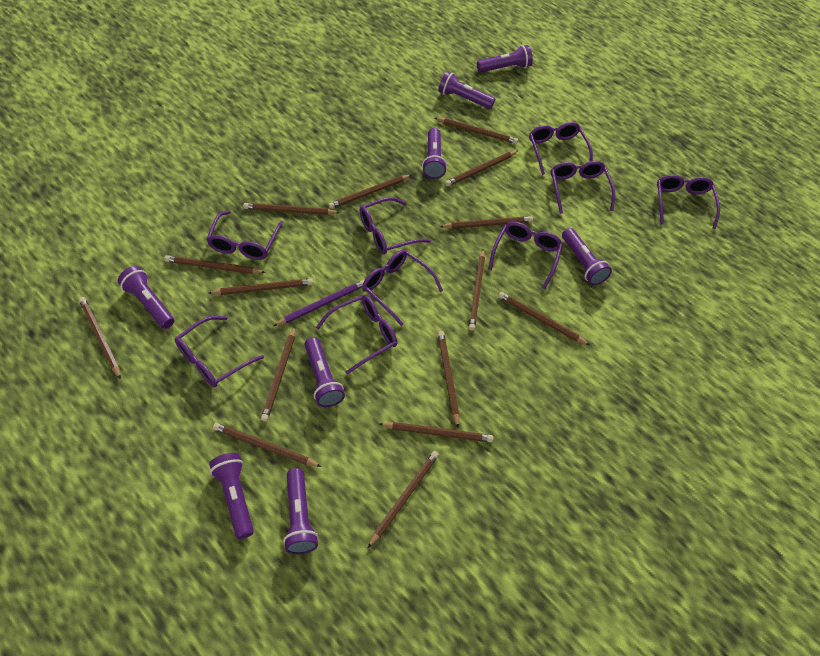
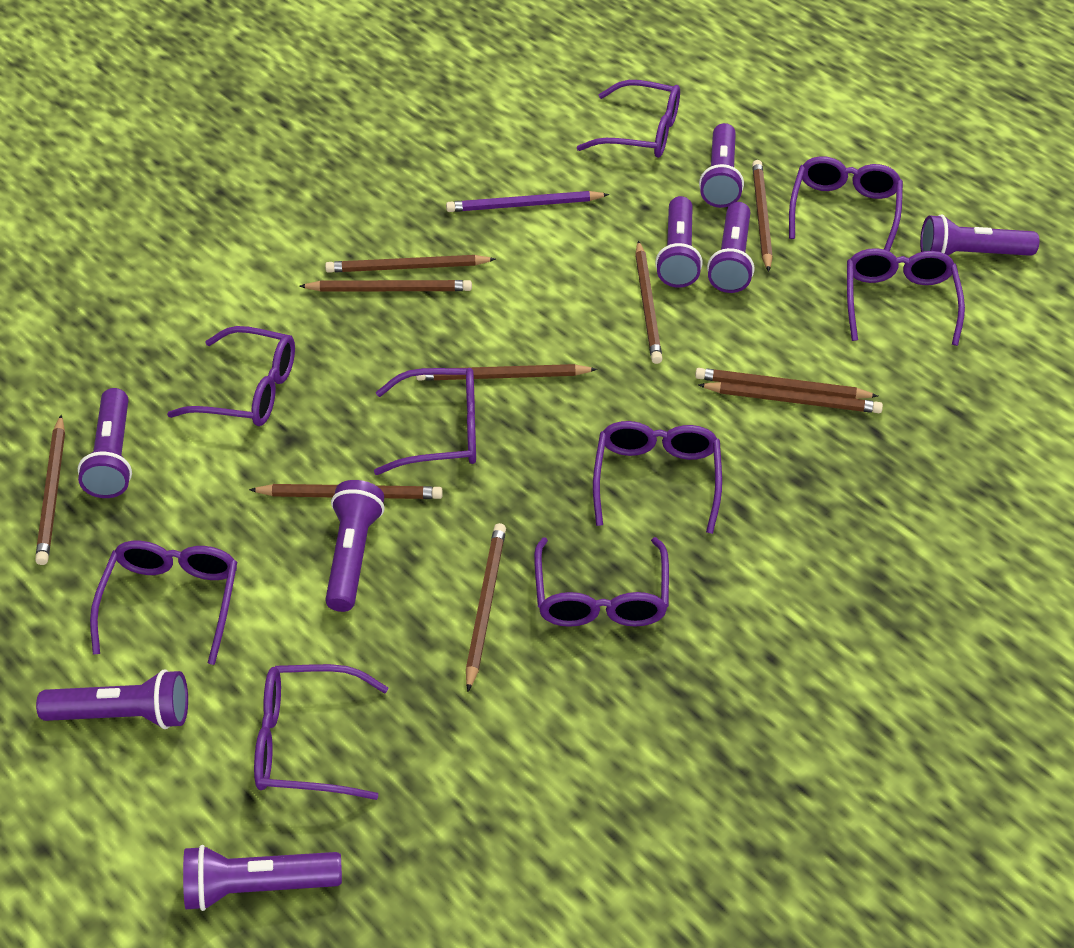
brown pencil: 15 -> 10

